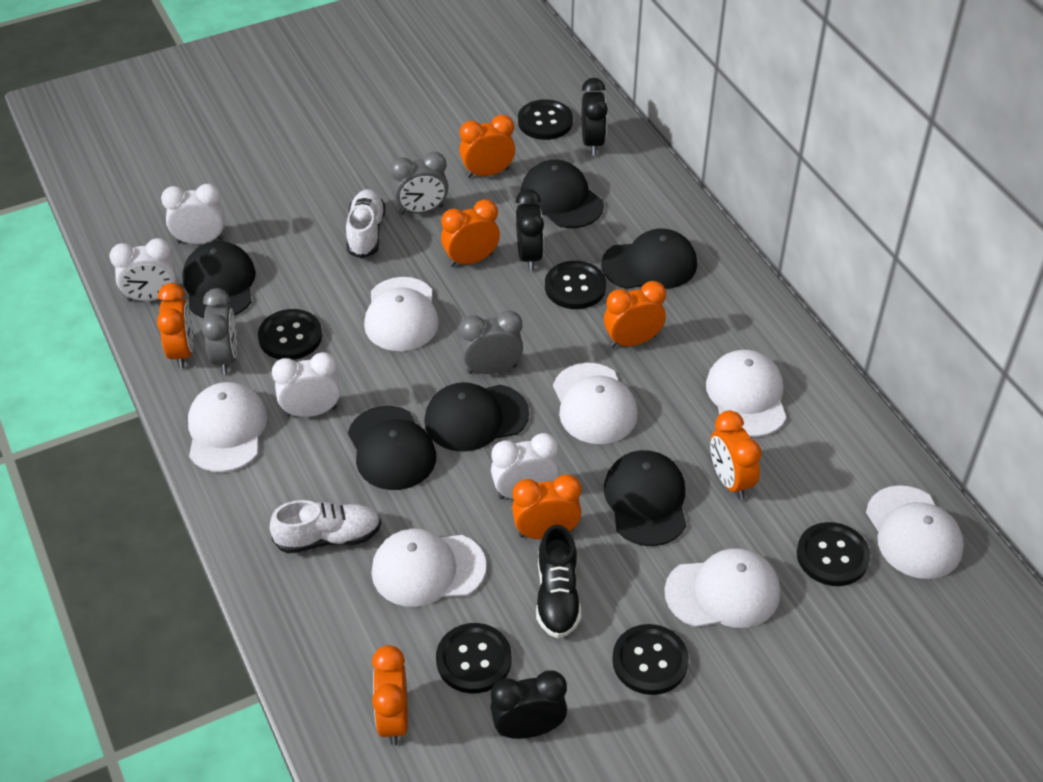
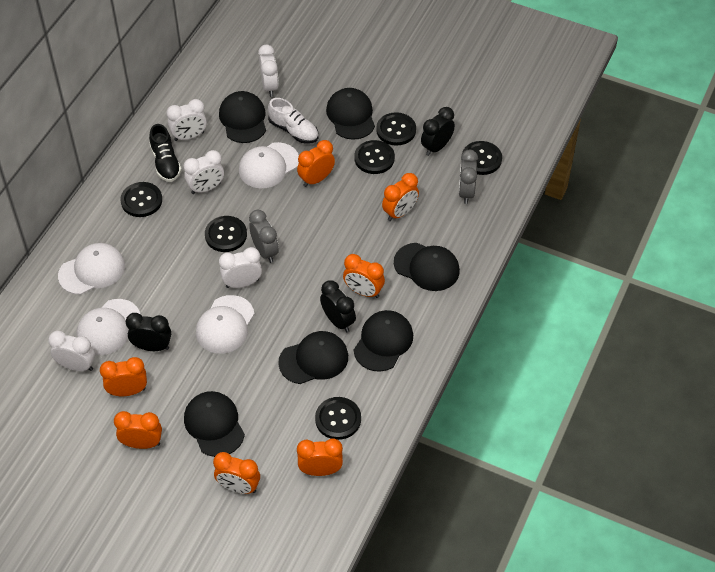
grey clock: 3 -> 2
white cap: 7 -> 4
white clock: 4 -> 5
white shoe: 2 -> 1

